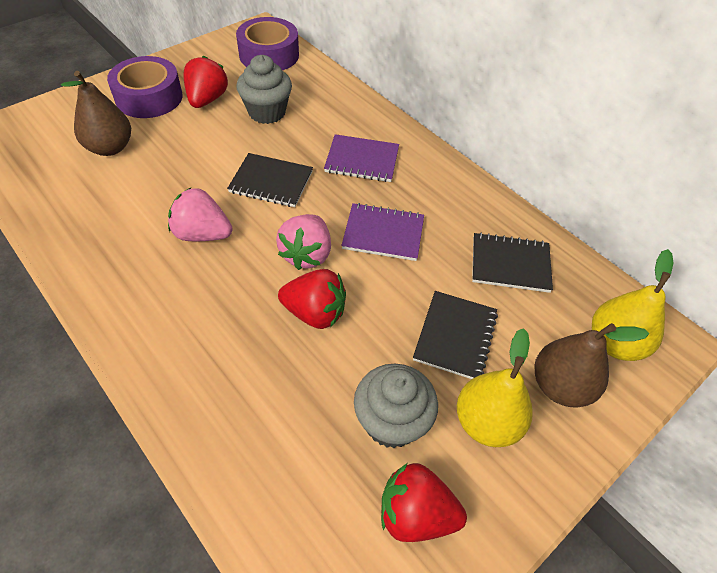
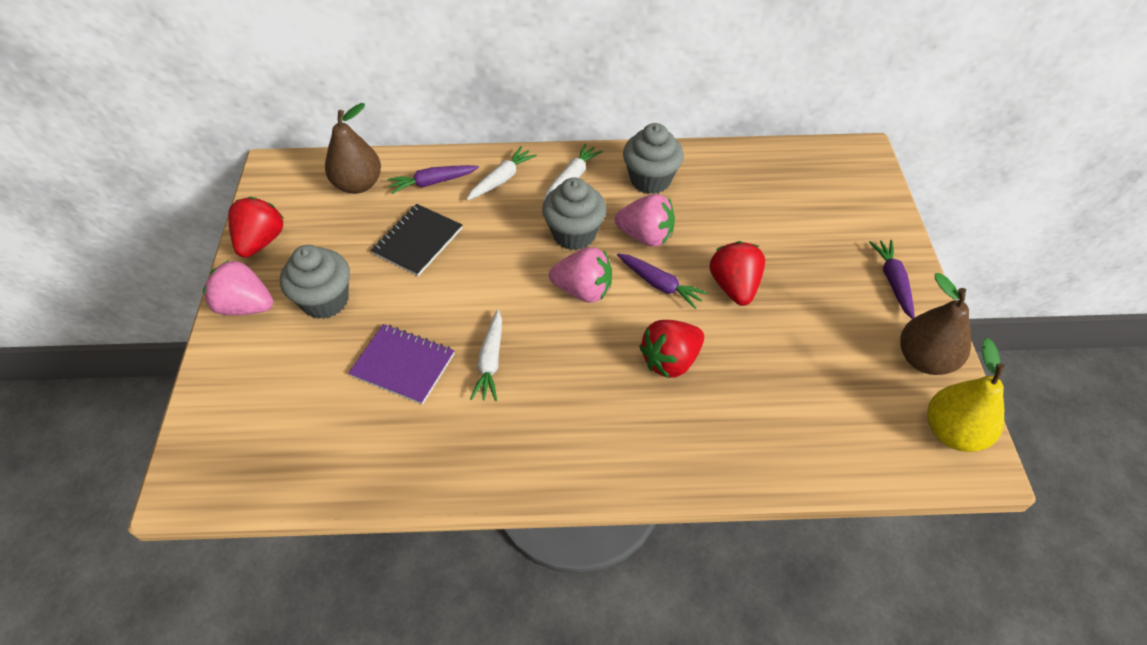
black notebook: 3 -> 1
grey cupcake: 2 -> 3
pink strawberry: 2 -> 3
purple carrot: 0 -> 3
purple notebook: 2 -> 1
purple tape: 2 -> 0
white carrot: 0 -> 3
yellow pear: 2 -> 1

